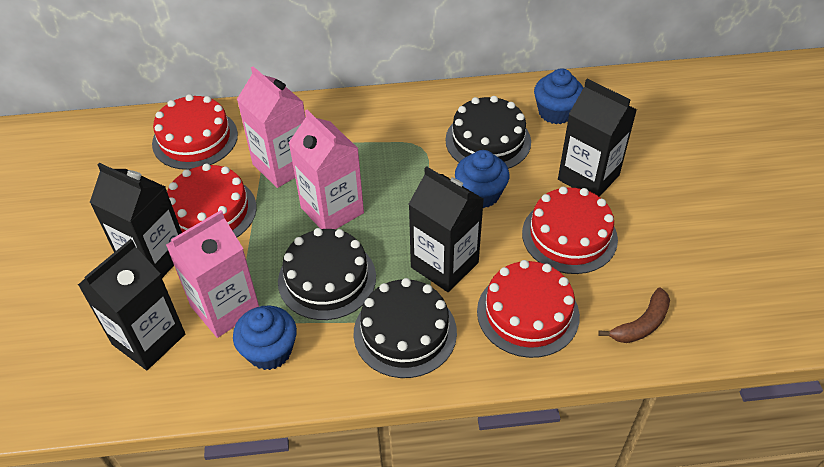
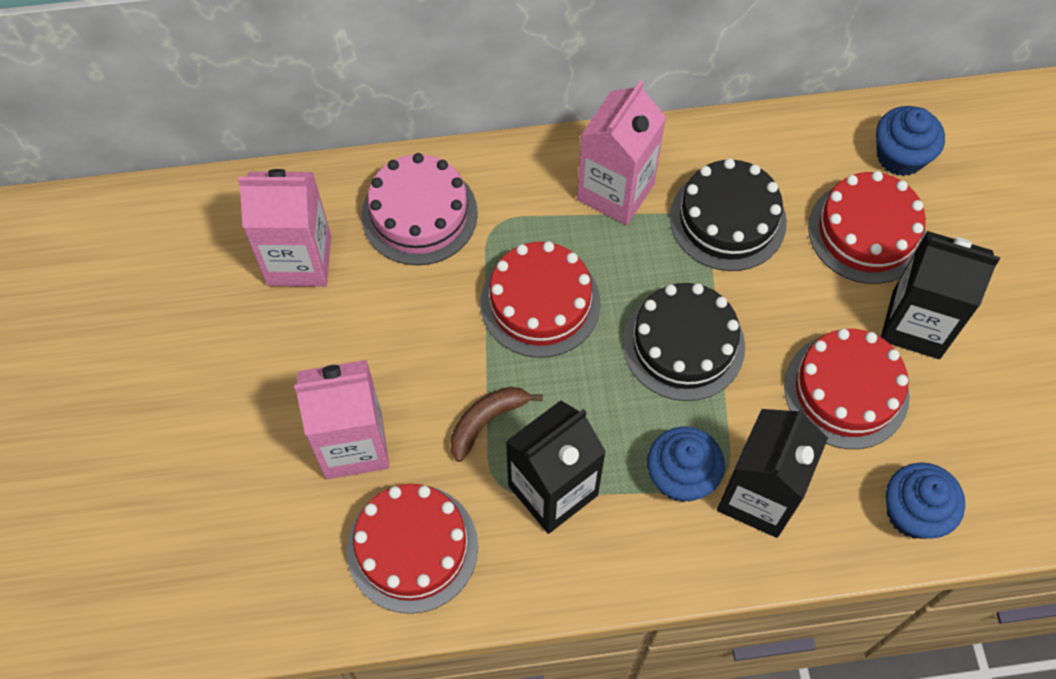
black cake: 3 -> 2
black carton: 4 -> 3
pink cake: 0 -> 1

